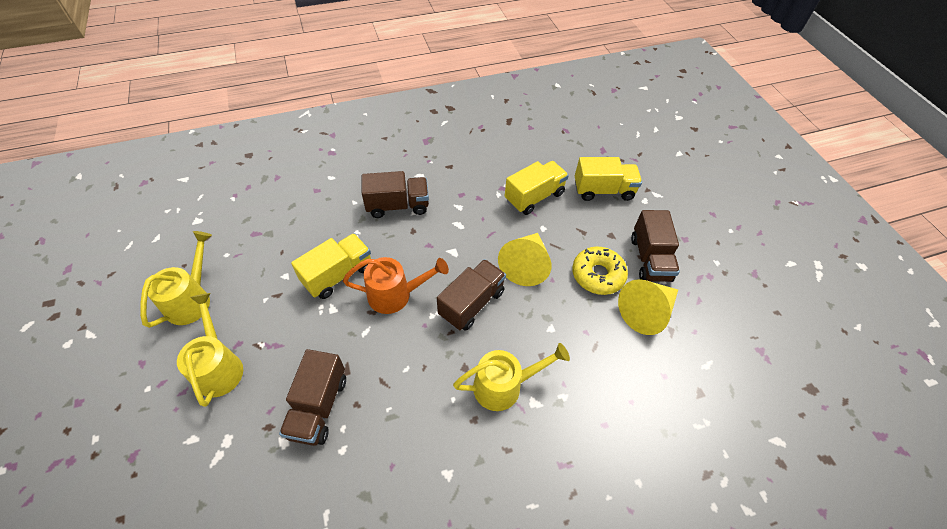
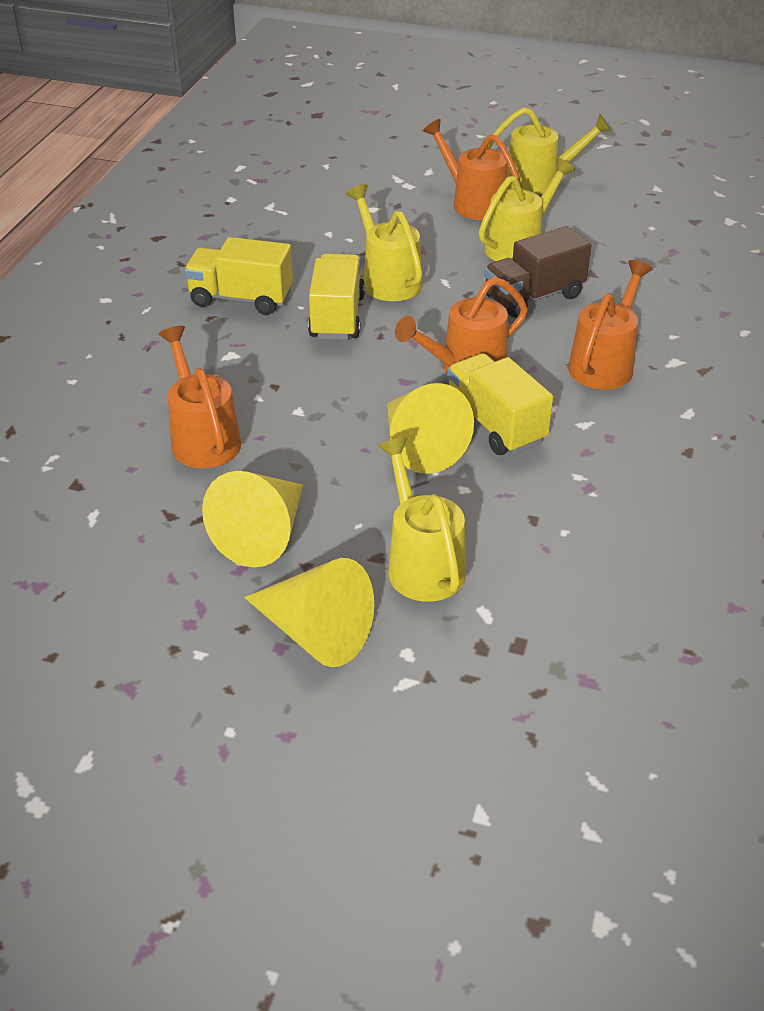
brown truck: 4 -> 1
orange watering can: 1 -> 4
yellow cone: 2 -> 3
yellow donut: 1 -> 0
yellow watering can: 3 -> 4

